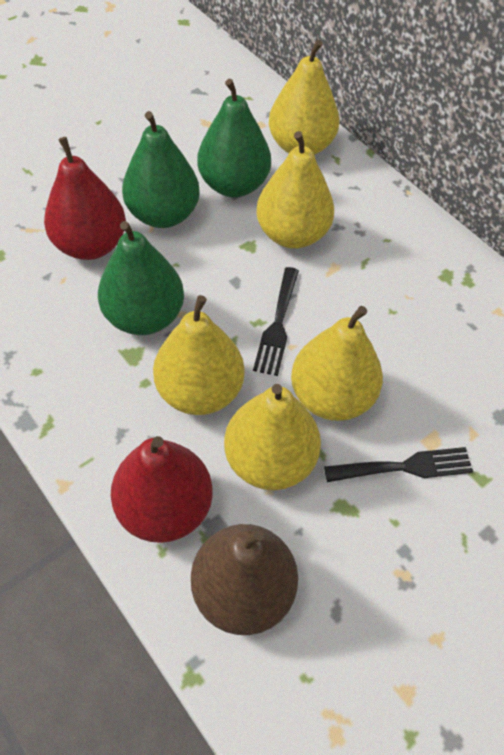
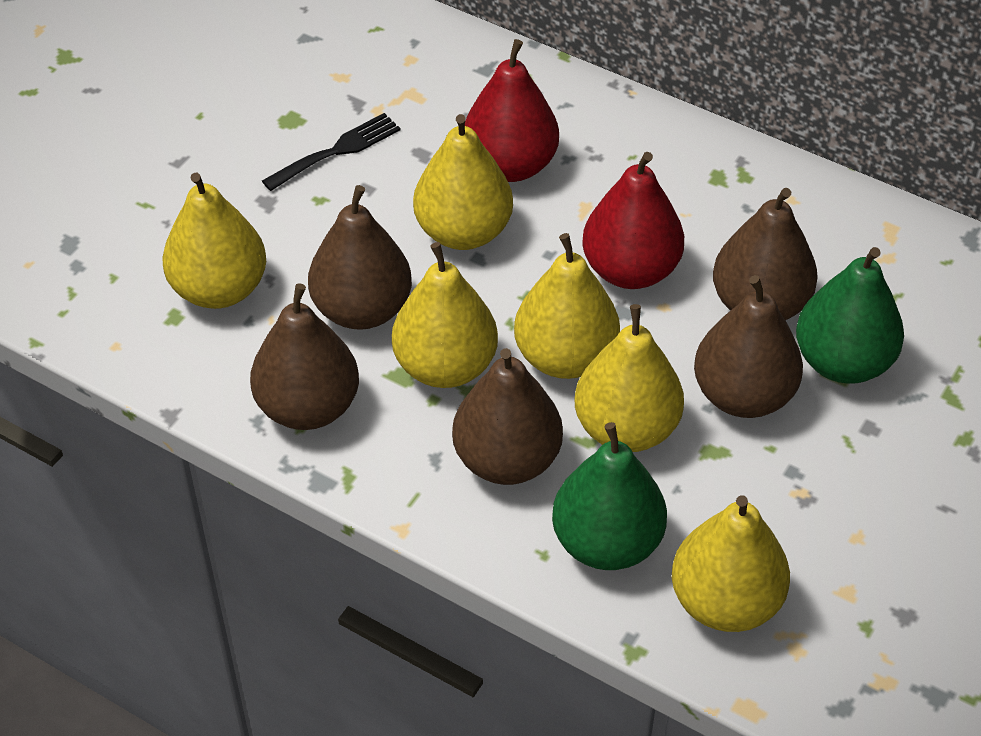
black fork: 2 -> 1
brown pear: 1 -> 5
green pear: 3 -> 2
yellow pear: 5 -> 6

